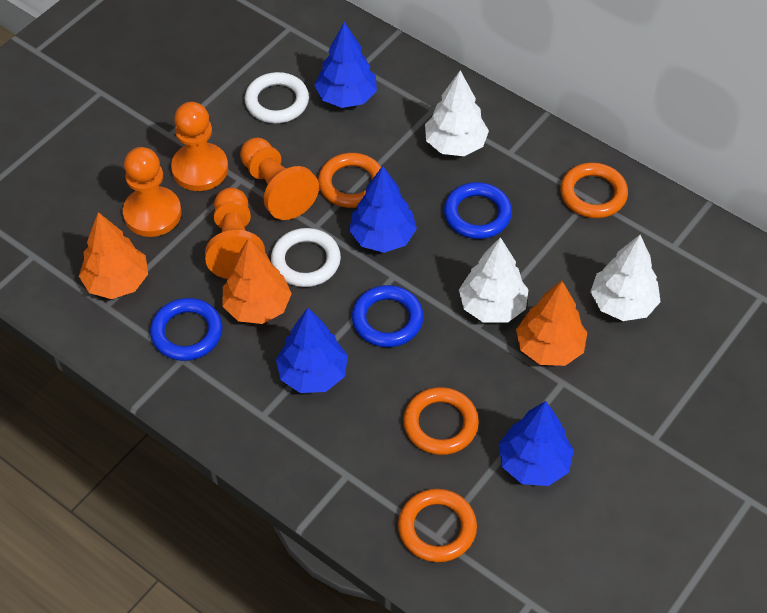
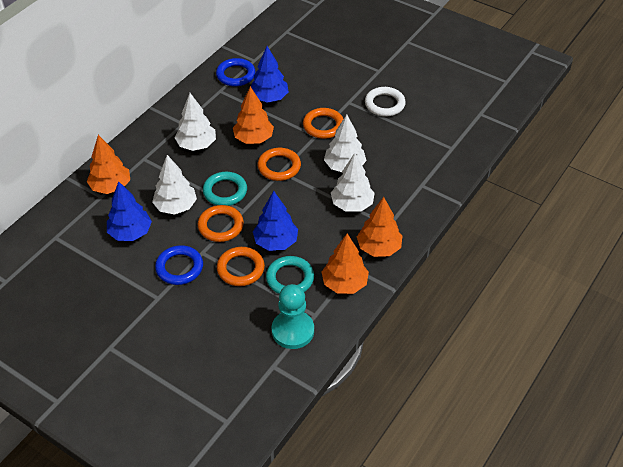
blue ring: 3 -> 2
blue tree: 4 -> 3
orange pawn: 4 -> 0
orange tree: 3 -> 4
turquoise pawn: 0 -> 1
turquoise ring: 0 -> 2
white ring: 2 -> 1
white tree: 3 -> 4

